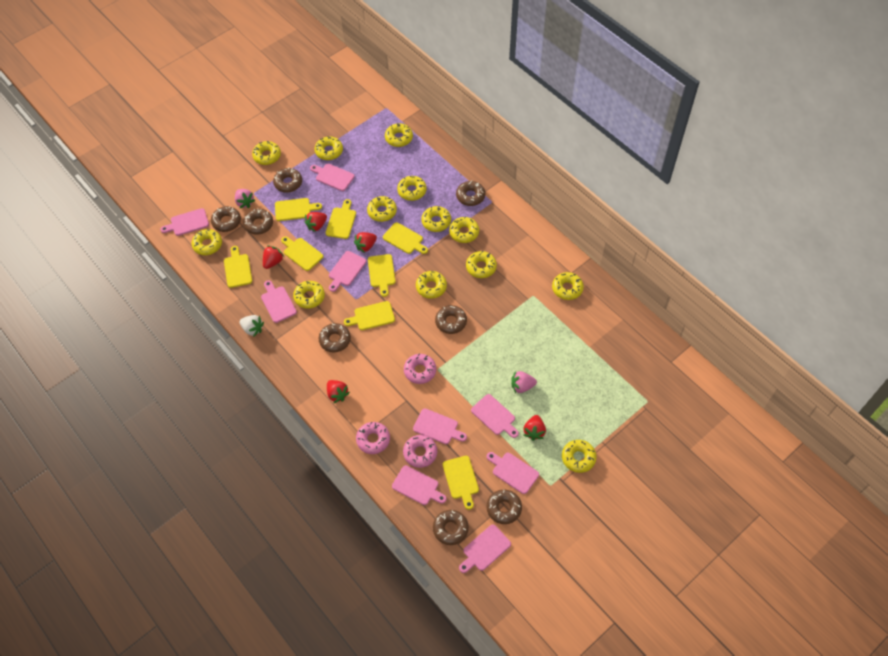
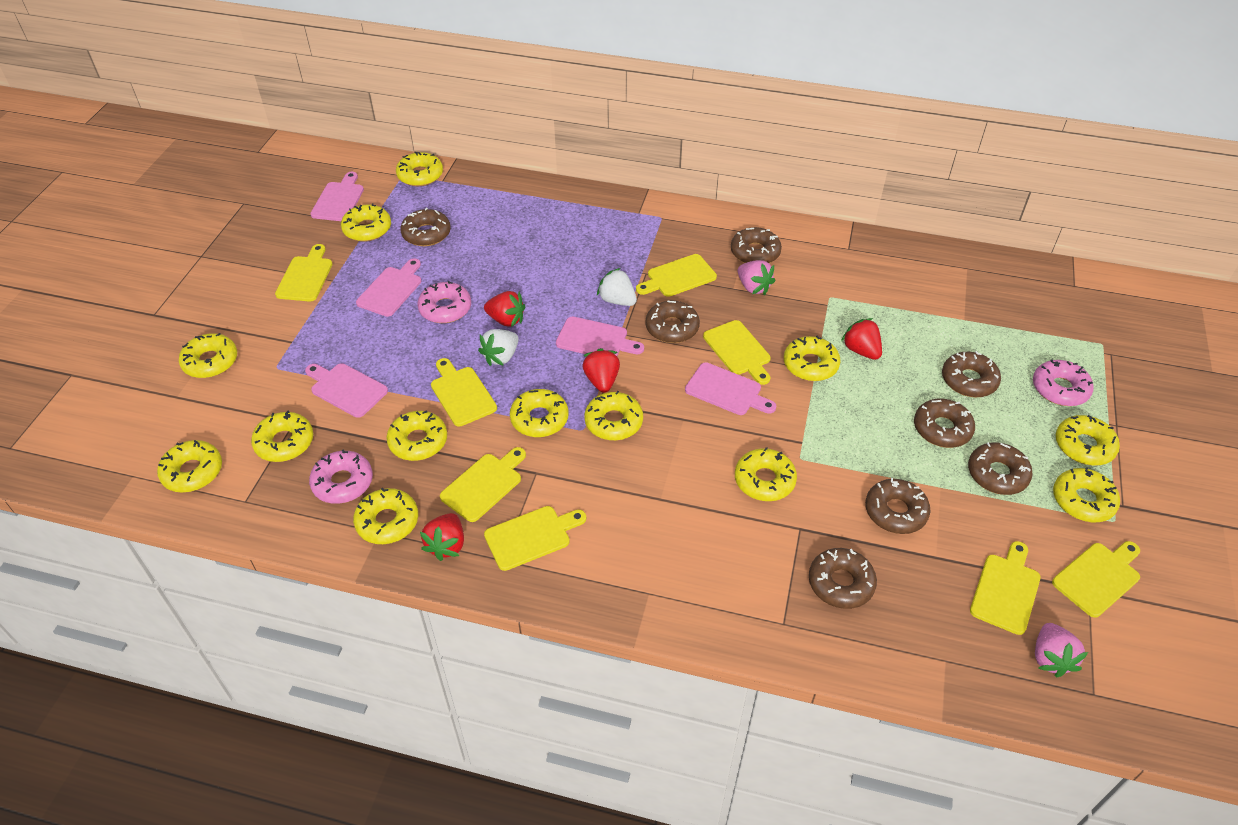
pink cutting board: 9 -> 5
red strawberry: 5 -> 4
white strawberry: 1 -> 2

